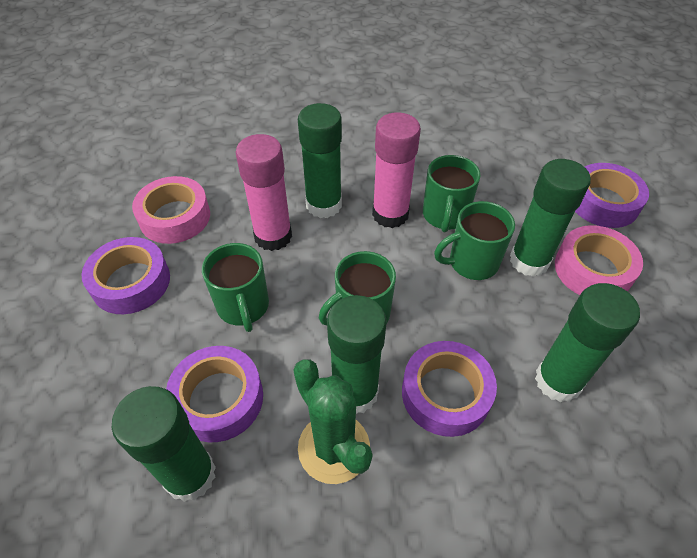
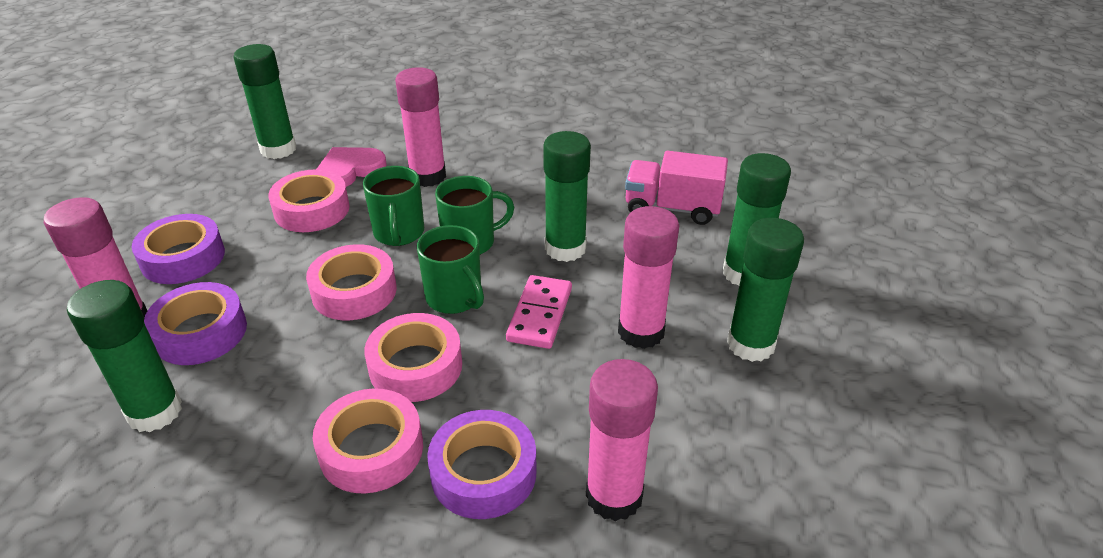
green cactus: 1 -> 0
green mug: 4 -> 3
pink domino: 0 -> 1
pink glue stick: 2 -> 4
pink heart: 0 -> 1
pink tape: 2 -> 4
pink truck: 0 -> 1
purple tape: 4 -> 3

